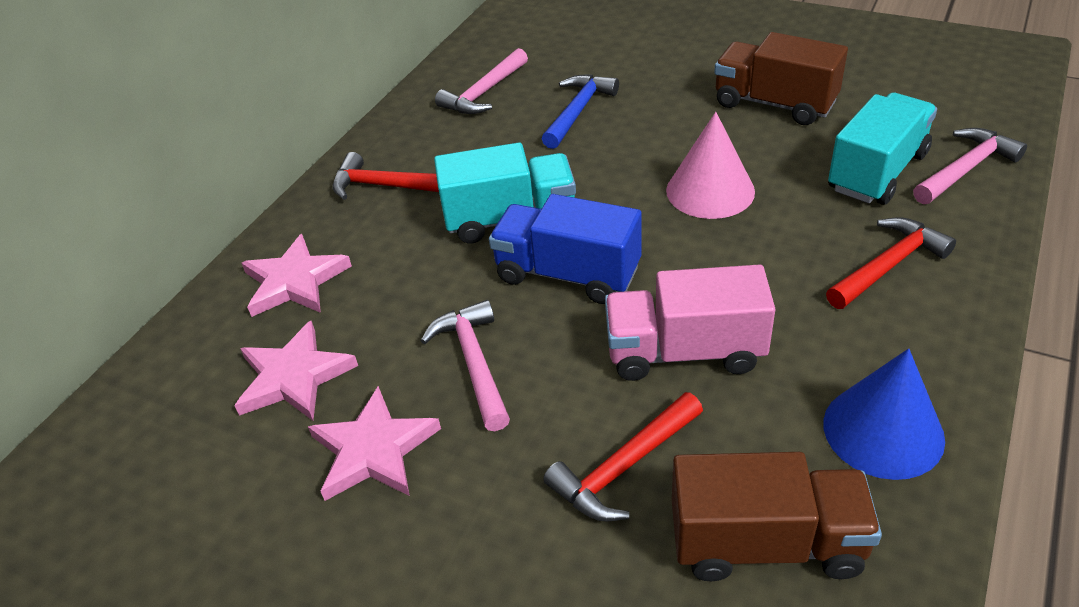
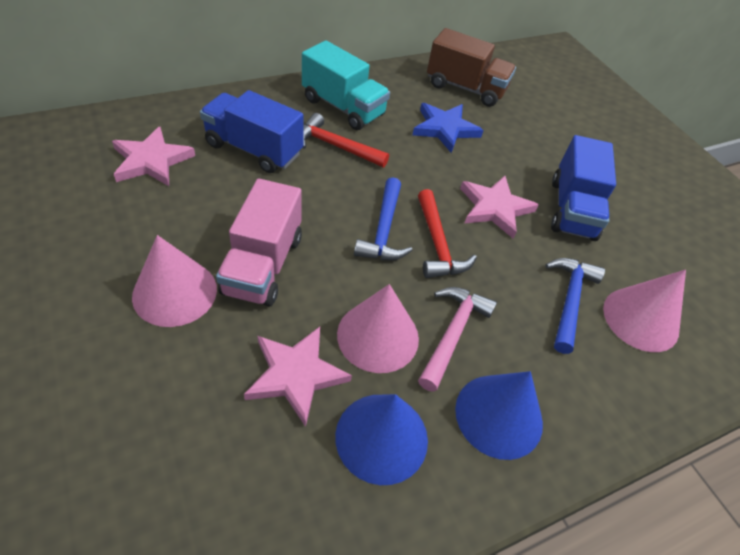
blue cone: 1 -> 2
blue hammer: 1 -> 2
blue star: 0 -> 1
blue truck: 1 -> 2
brown truck: 2 -> 1
pink cone: 1 -> 3
pink hammer: 3 -> 1
red hammer: 3 -> 2
turquoise truck: 2 -> 1

